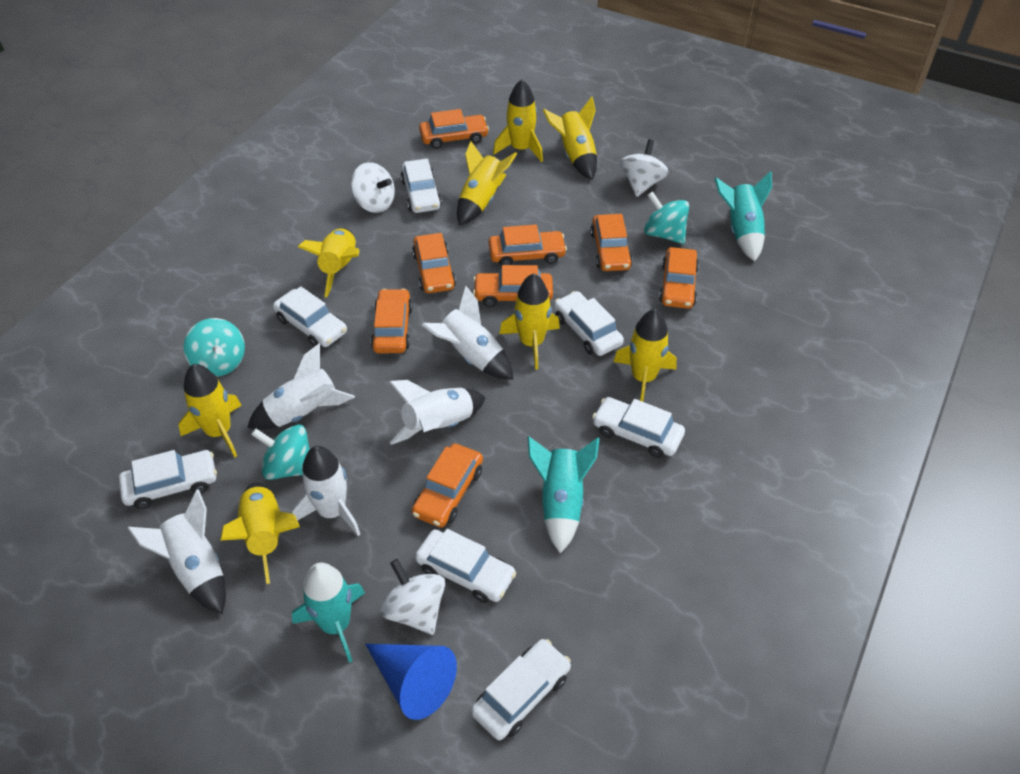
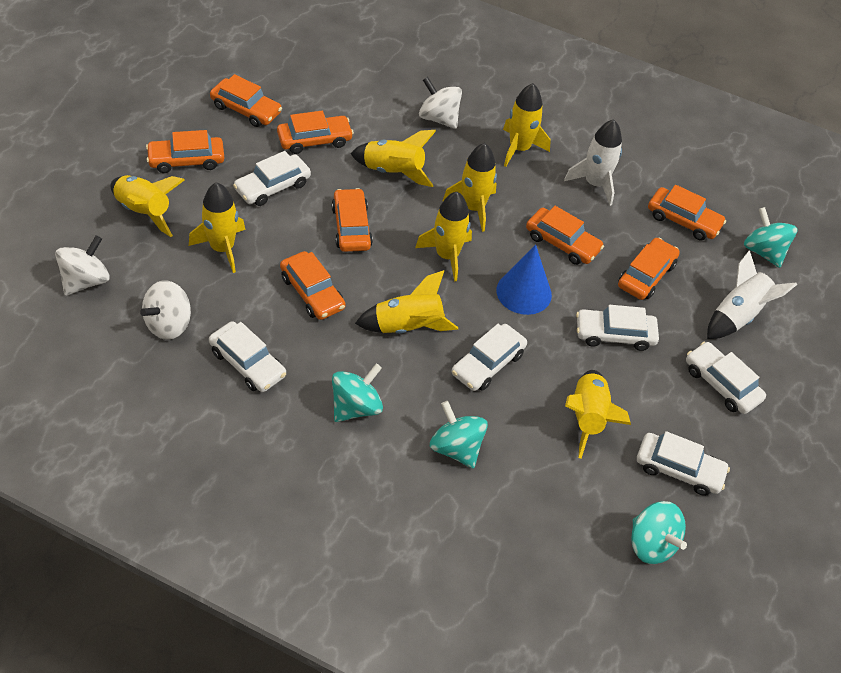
turquoise rocket: 3 -> 0
turquoise spinning top: 3 -> 4
white car: 7 -> 6
white rocket: 5 -> 2

